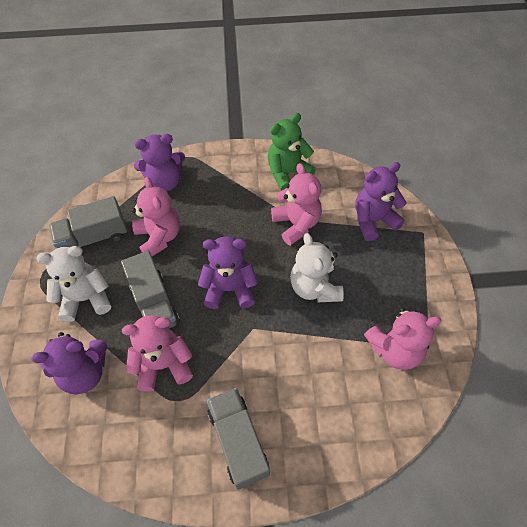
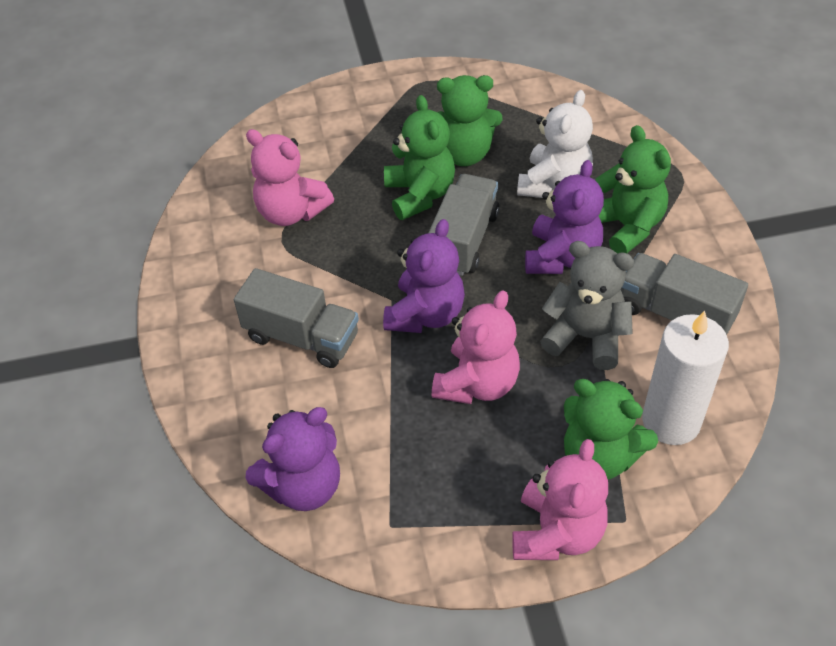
green teddy bear: 1 -> 4
grey teddy bear: 0 -> 1
pink teddy bear: 4 -> 3
purple teddy bear: 4 -> 3
white candle: 0 -> 1
white teddy bear: 2 -> 1

